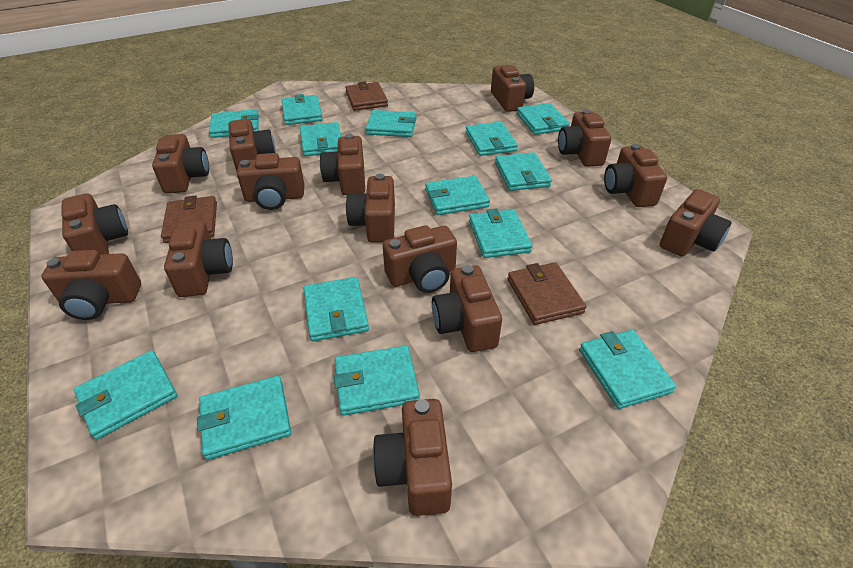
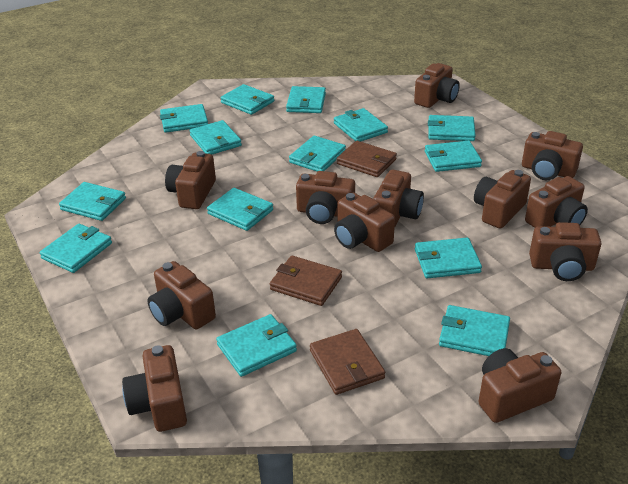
brown camera: 15 -> 12

